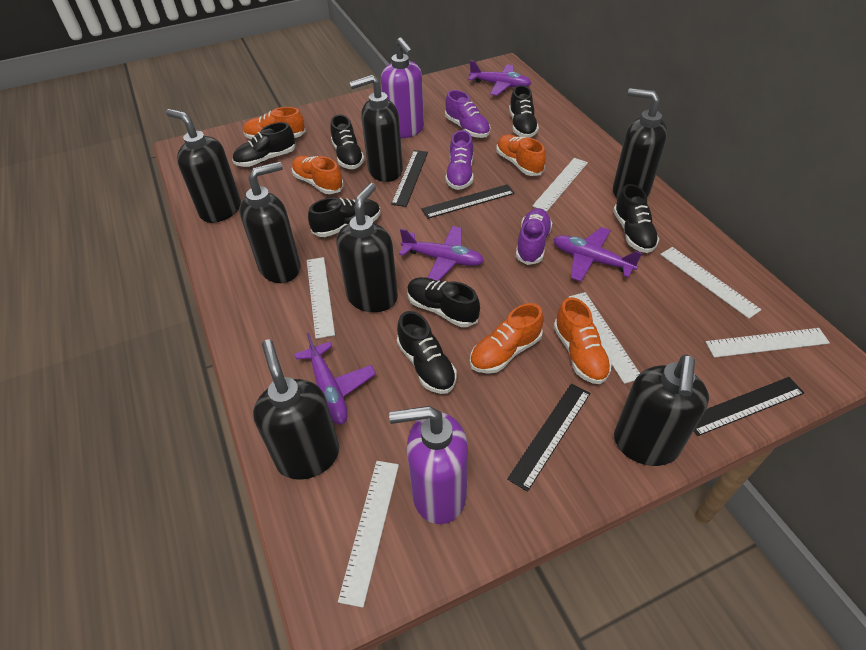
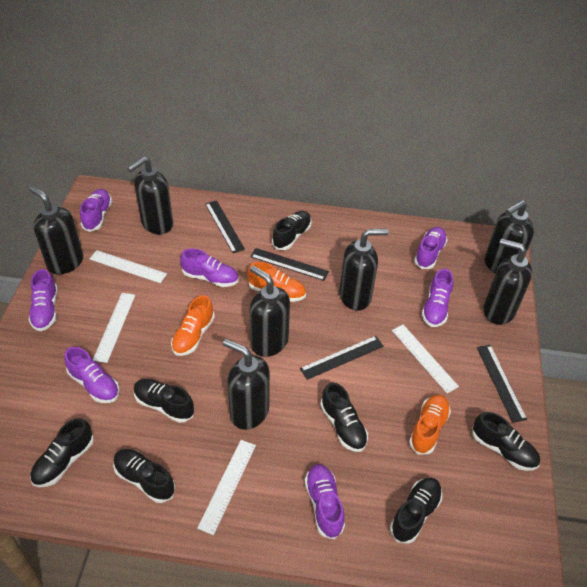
orange shoe: 5 -> 3
purple plane: 4 -> 0
purple shoe: 3 -> 7
purple soap dispenser: 2 -> 0
white ruler: 6 -> 4

